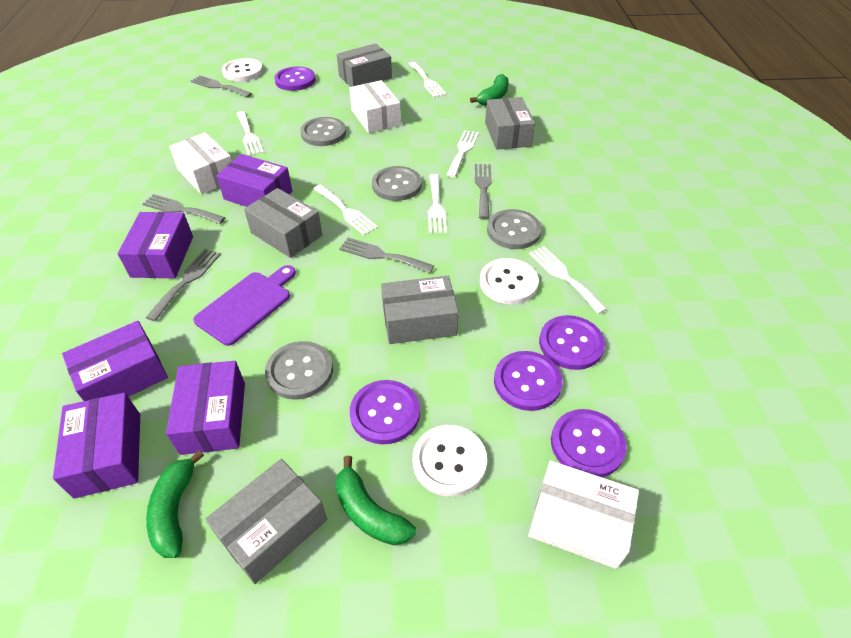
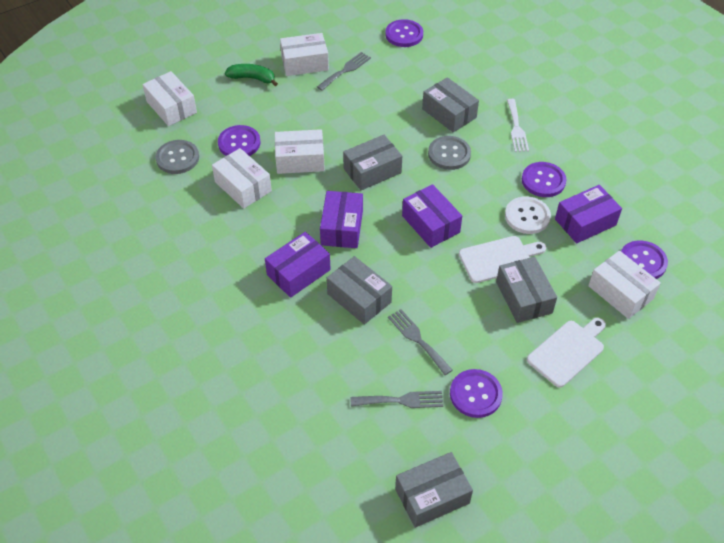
green banana: 3 -> 1
grey button: 4 -> 2
grey fork: 5 -> 3
purple box: 5 -> 4
purple cutting board: 1 -> 0
white box: 3 -> 5
white button: 3 -> 1
white cutting board: 0 -> 2
white fork: 6 -> 1

